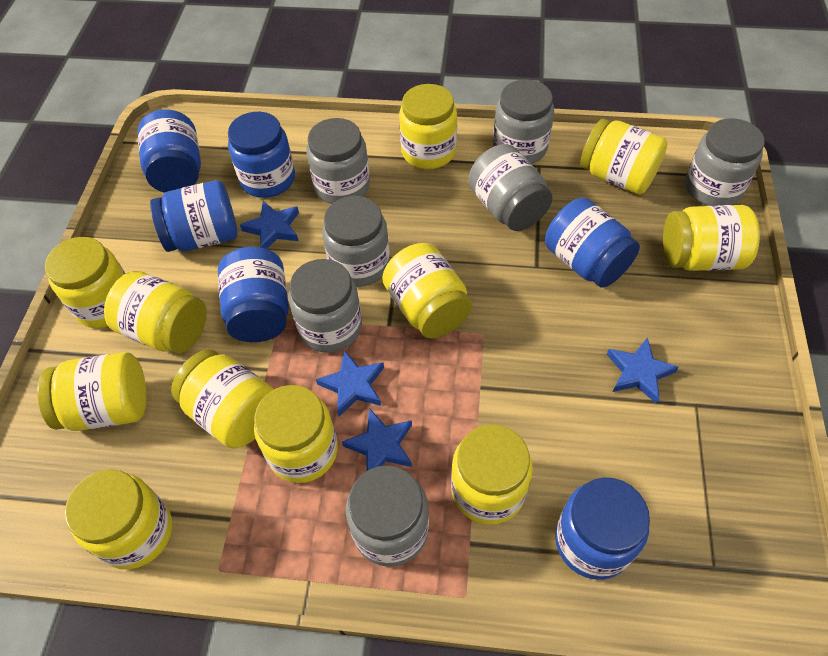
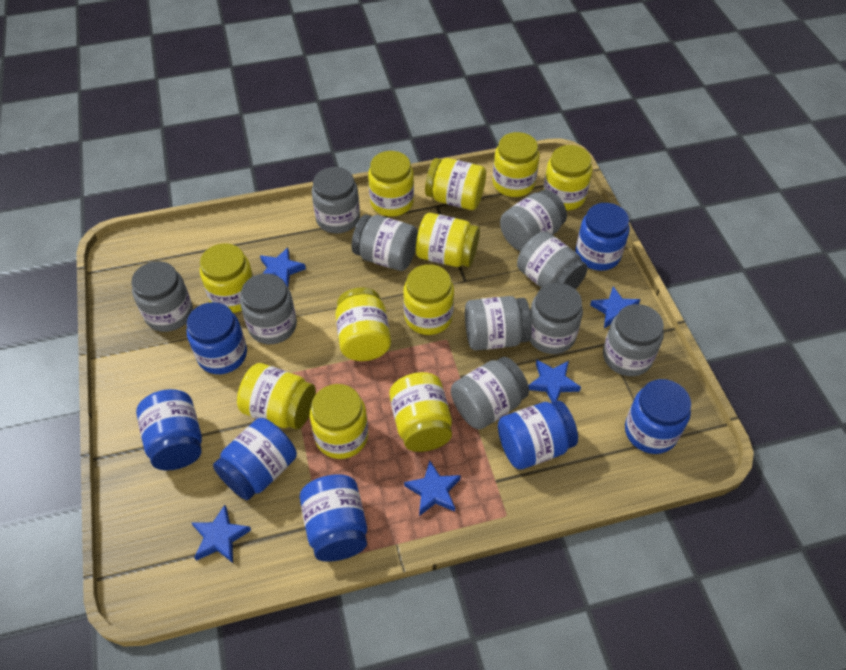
blue jar: 6 -> 7
blue star: 4 -> 5
grey jar: 7 -> 10

